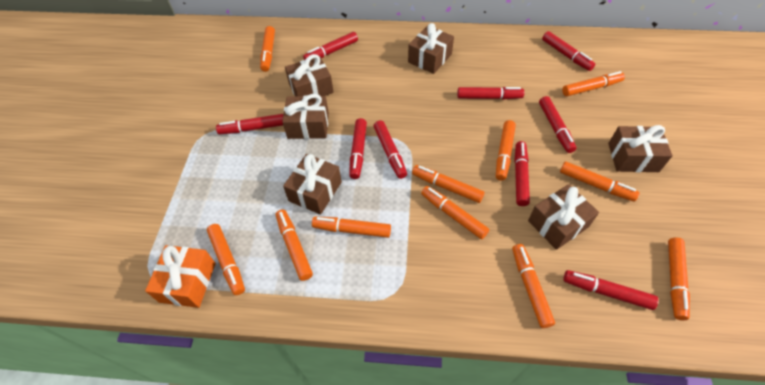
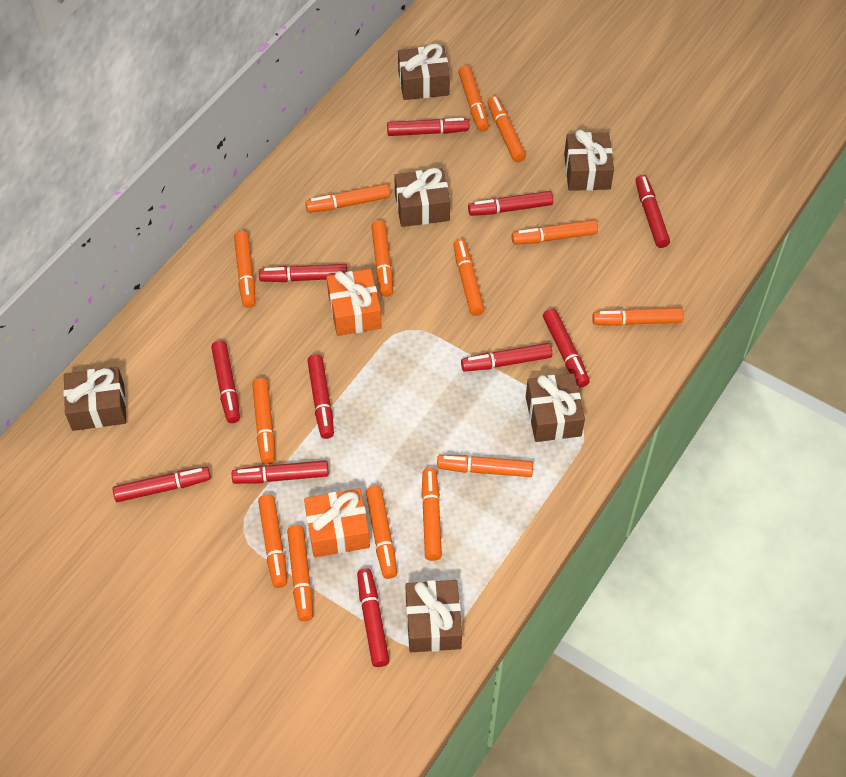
orange gift: 1 -> 2
orange marker: 11 -> 14
red marker: 9 -> 11

